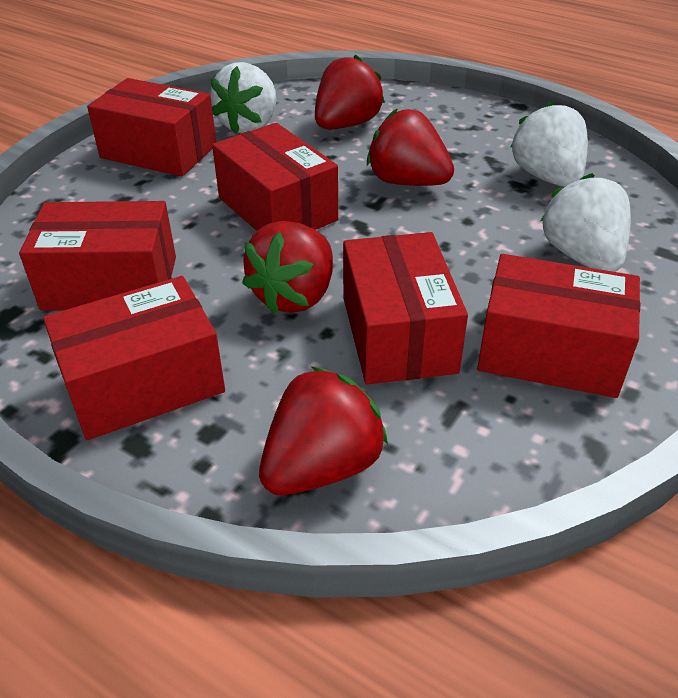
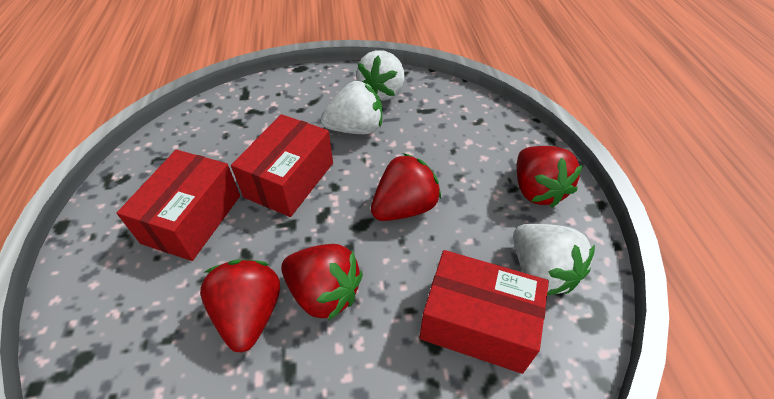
red box: 6 -> 3

